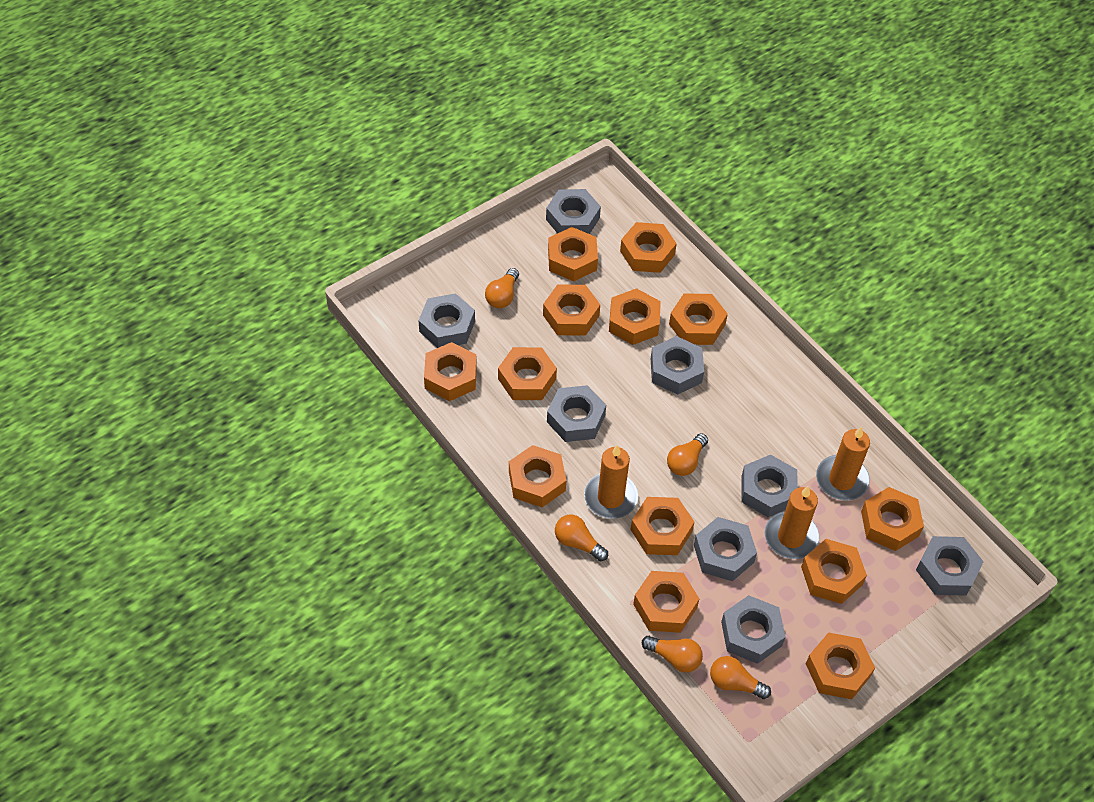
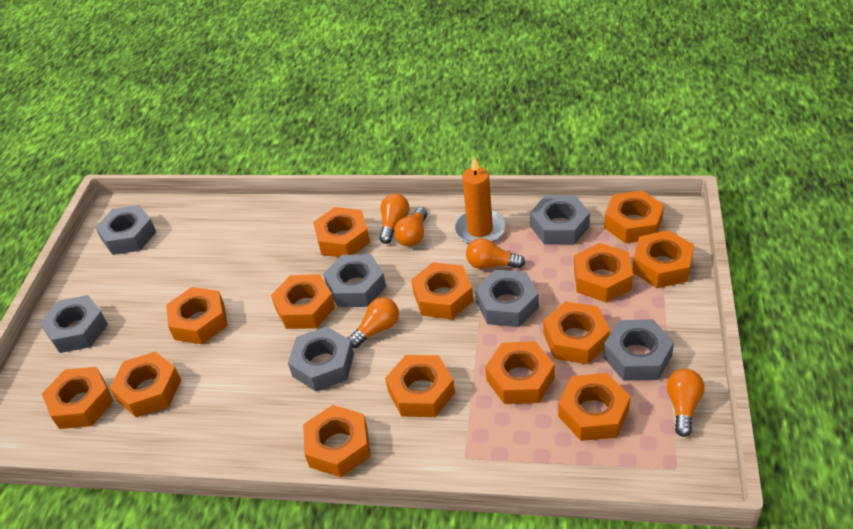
grey nut: 8 -> 7
orange candle: 3 -> 1
orange nut: 13 -> 14

